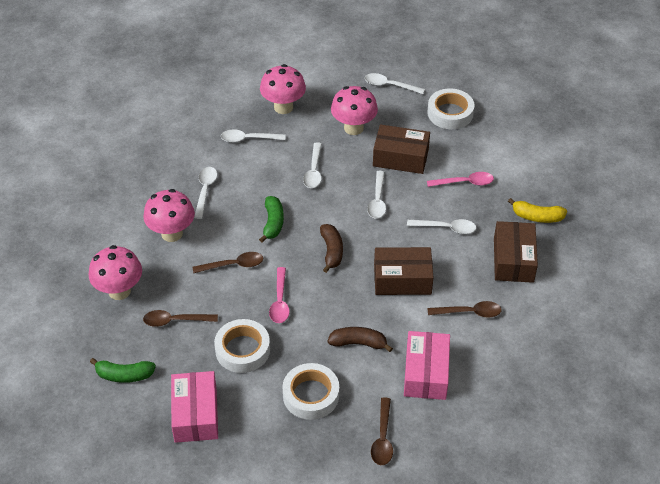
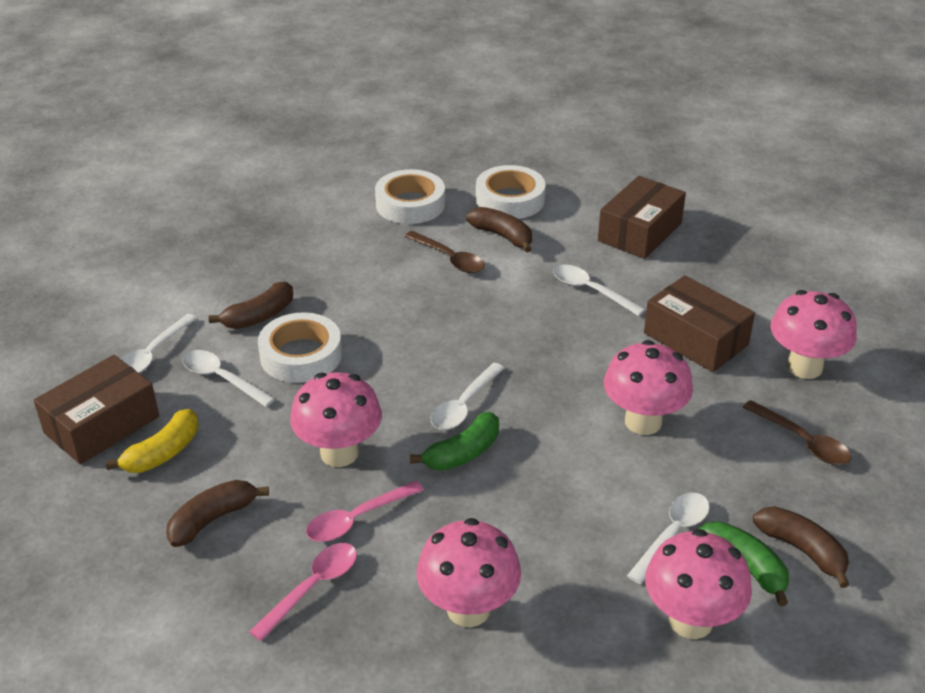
brown banana: 2 -> 4
brown spoon: 4 -> 2
pink box: 2 -> 0
pink mushroom: 4 -> 5
white spoon: 6 -> 5

